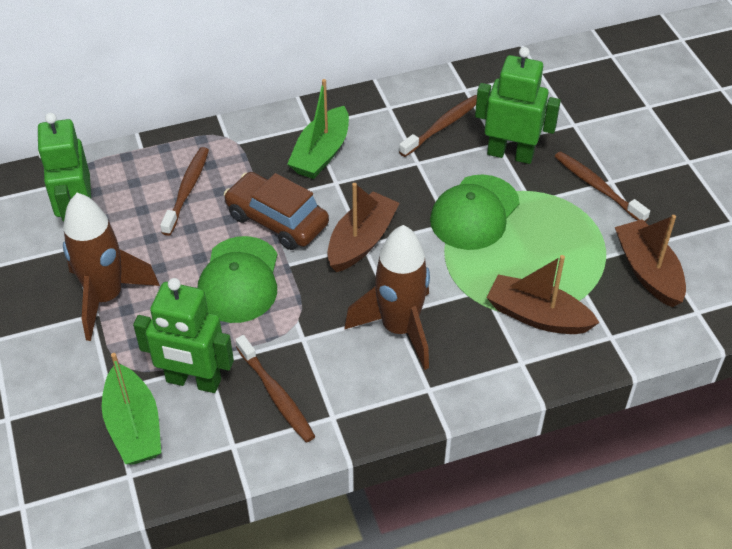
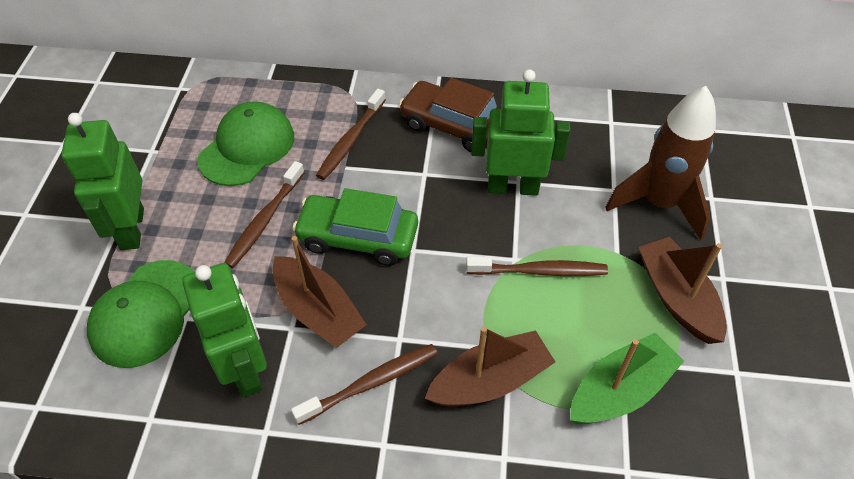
brown rocket: 2 -> 1
green boat: 2 -> 1
green car: 0 -> 1

